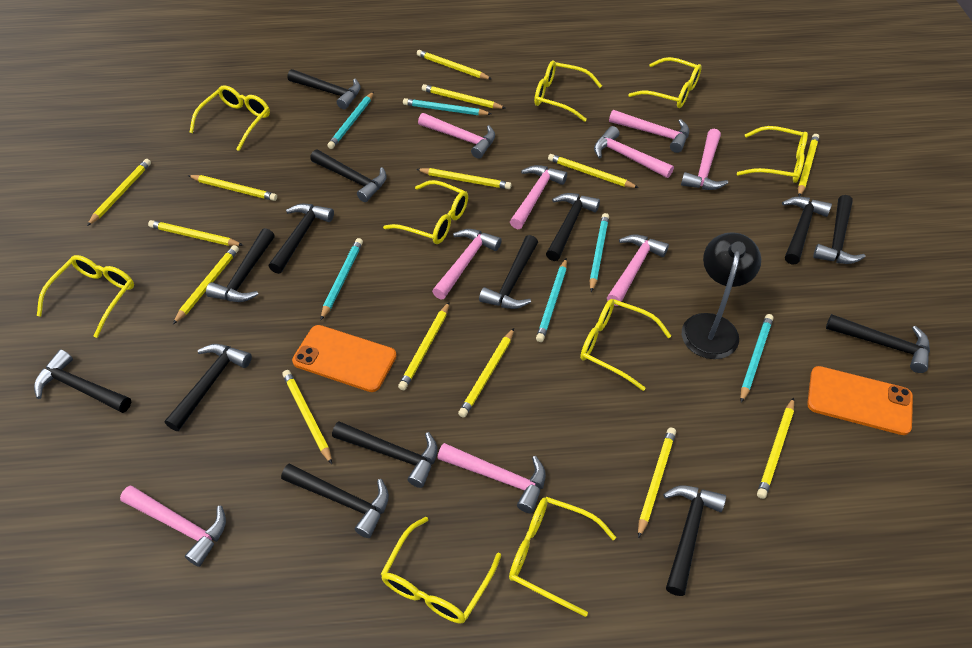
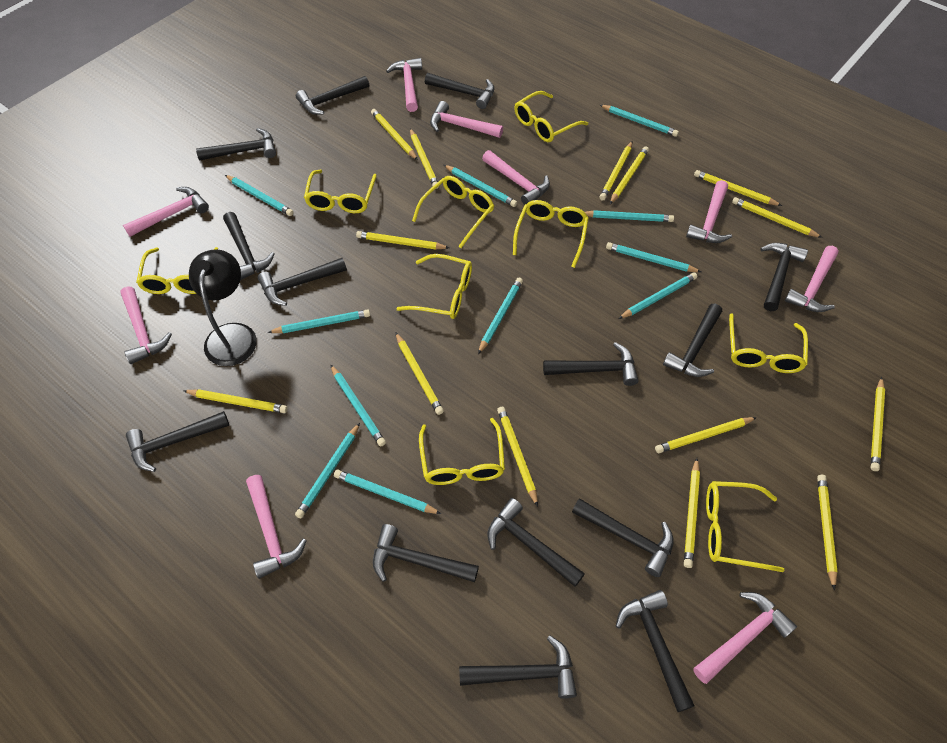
orange phone: 2 -> 0
turquoise pencil: 6 -> 11

